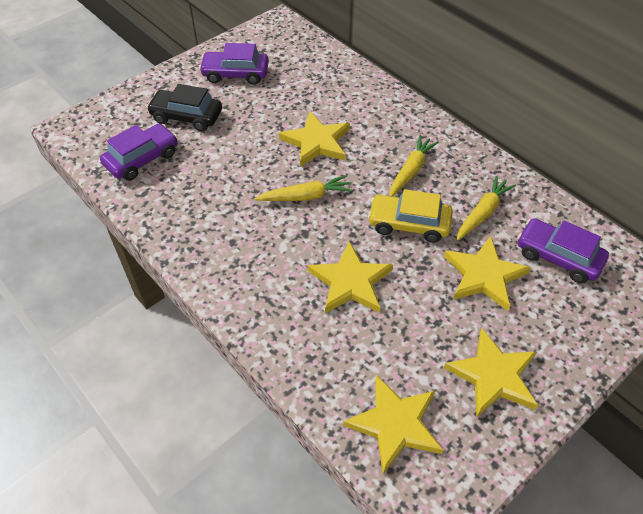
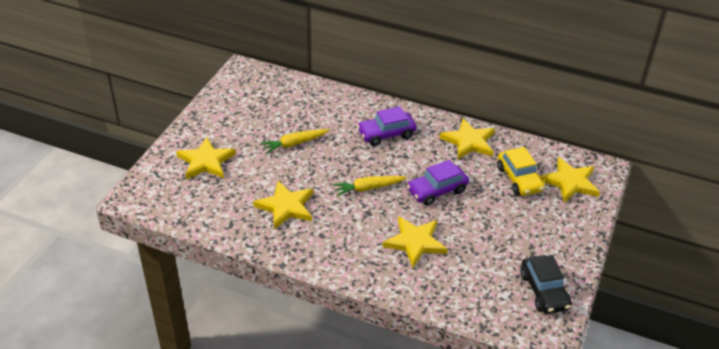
purple car: 3 -> 2
yellow carrot: 3 -> 2

